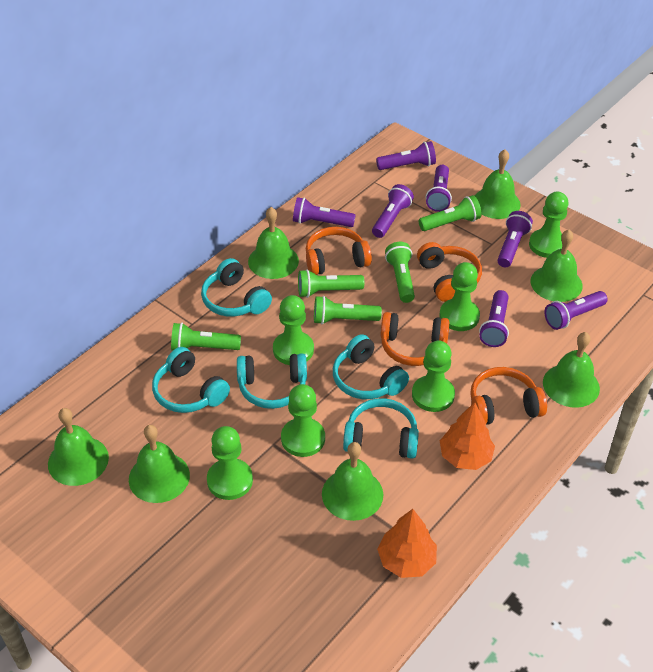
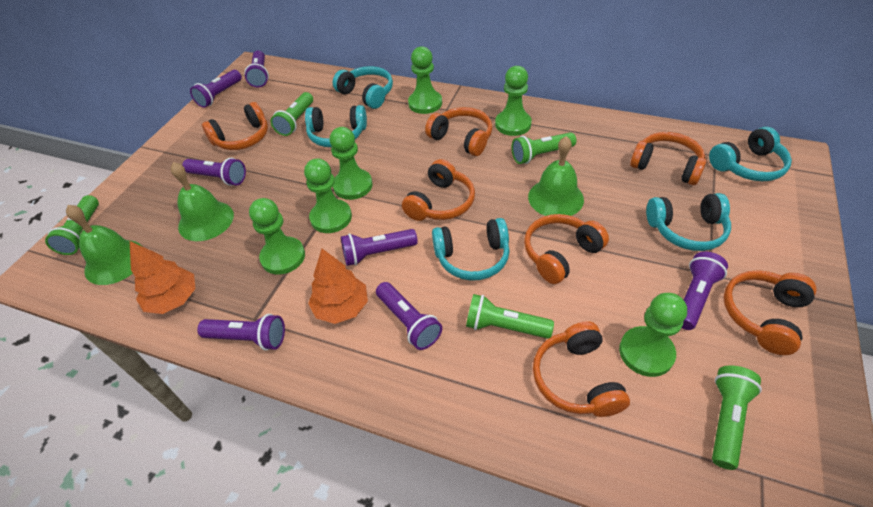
green bell: 7 -> 3
orange headphones: 4 -> 7

